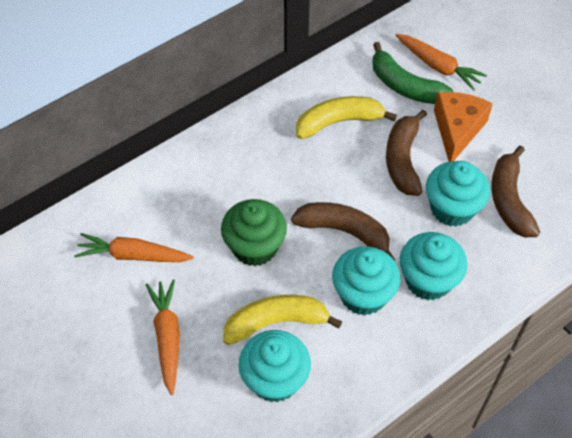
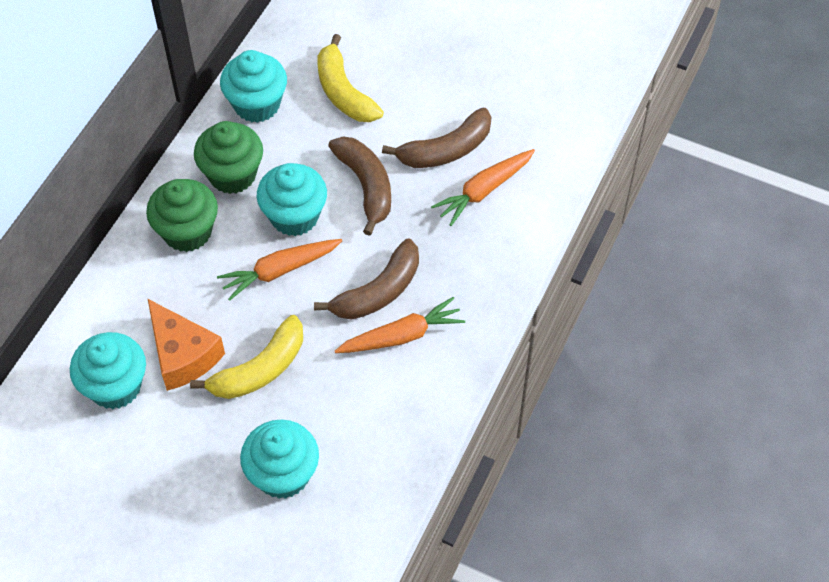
green banana: 1 -> 0
green cupcake: 1 -> 2

